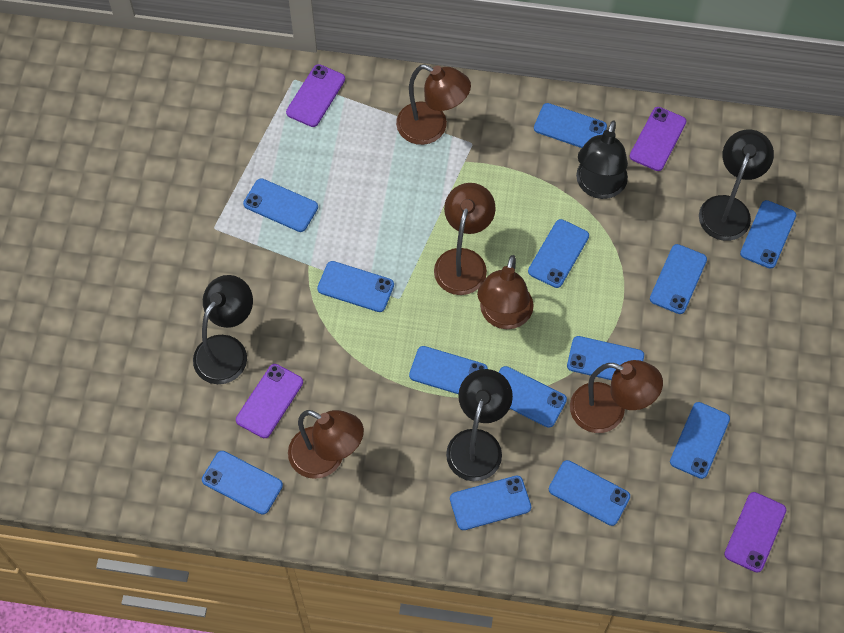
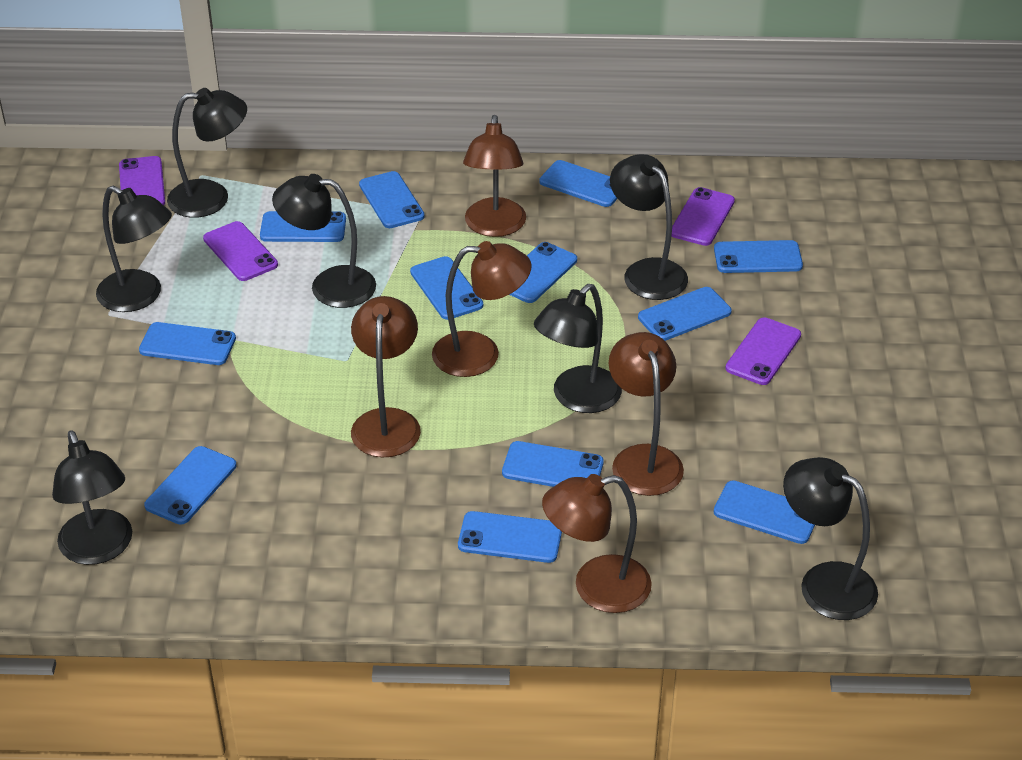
black lamp: 4 -> 7
blue phone: 13 -> 12

